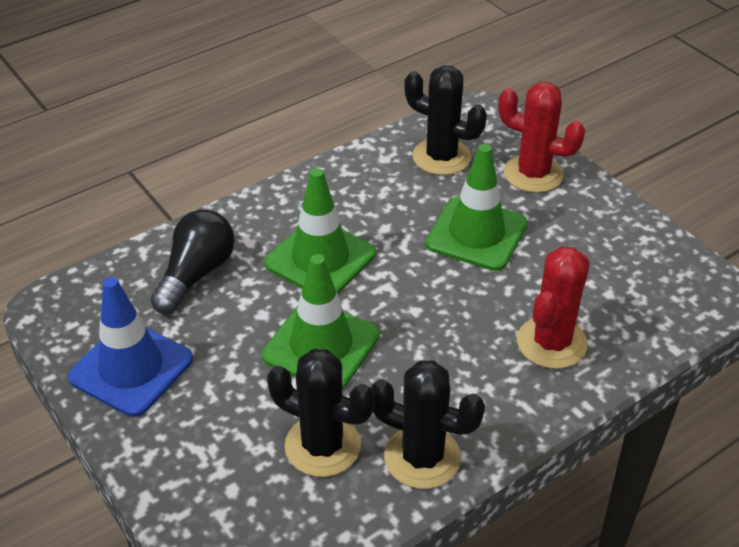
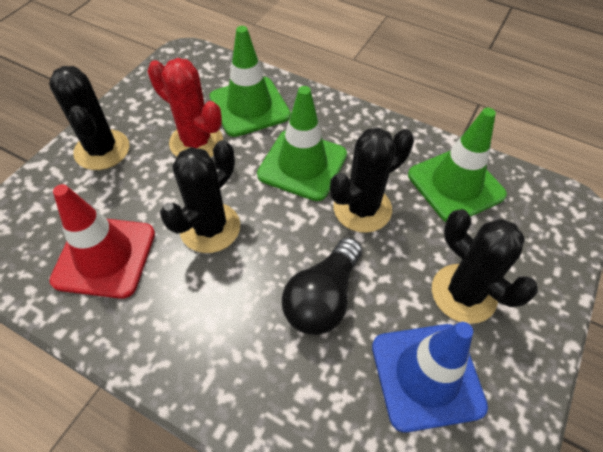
black cactus: 3 -> 4
red cactus: 2 -> 1
red traffic cone: 0 -> 1

